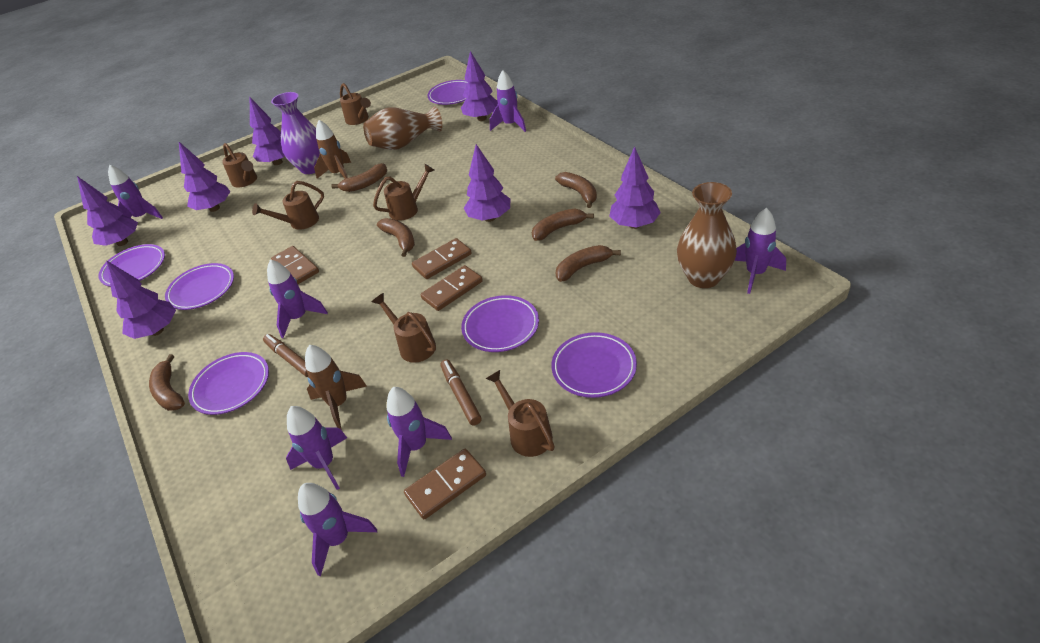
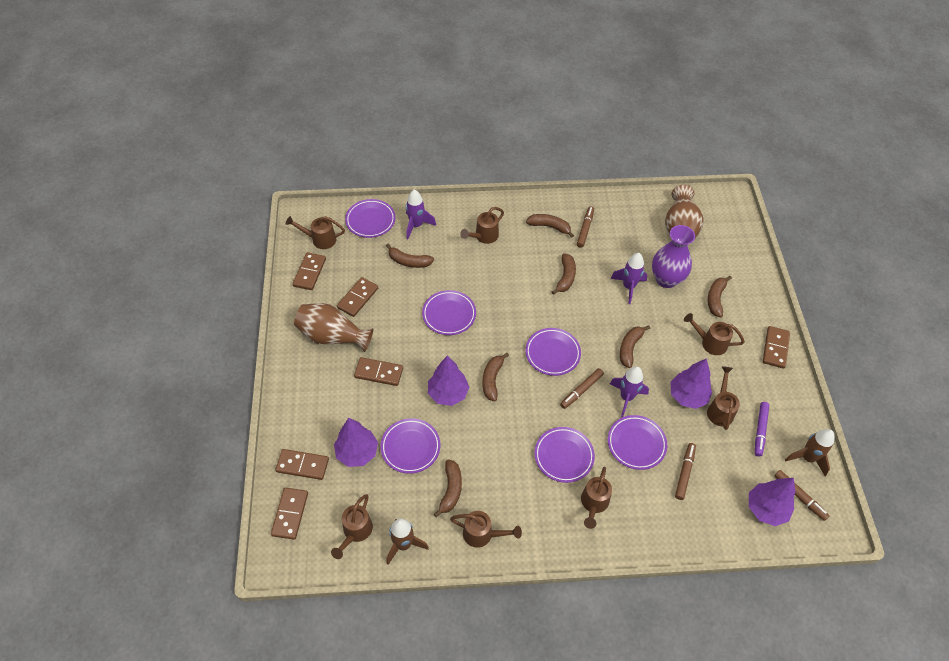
brown banana: 6 -> 7
brown domino: 4 -> 6
brown marker: 2 -> 4
brown watering can: 6 -> 7
purple marker: 0 -> 1
purple rocket: 7 -> 3
purple tree: 7 -> 4

